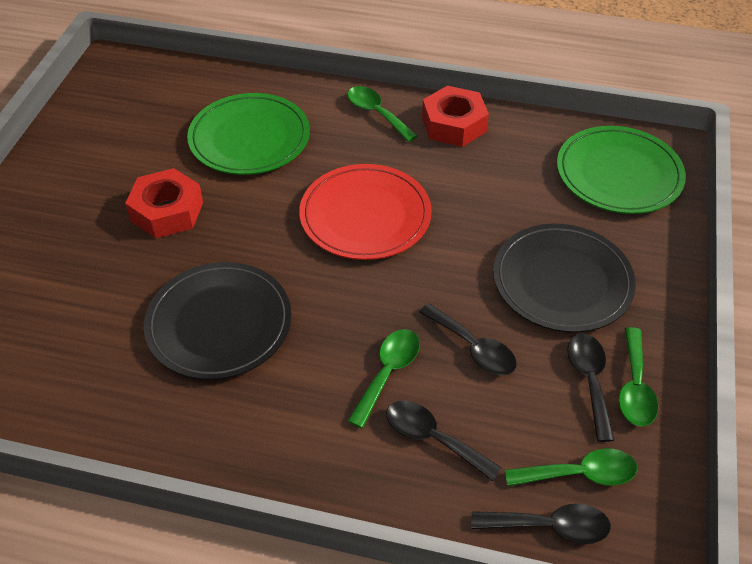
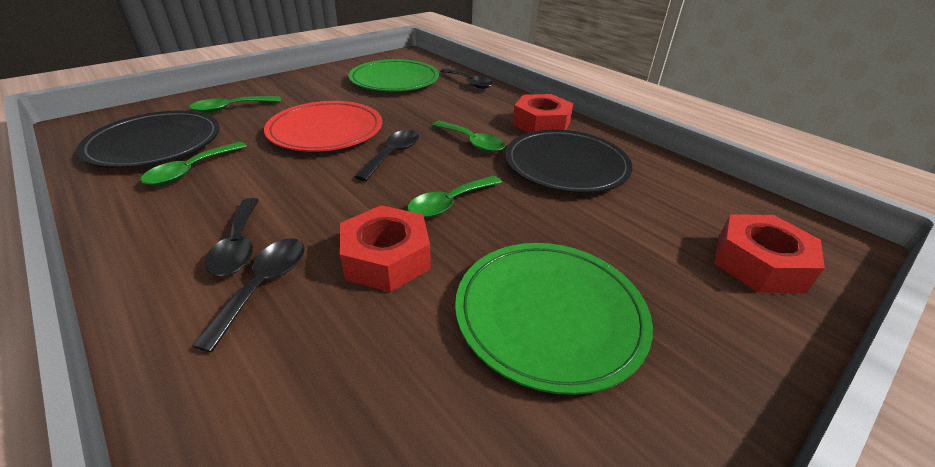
red nut: 2 -> 3

